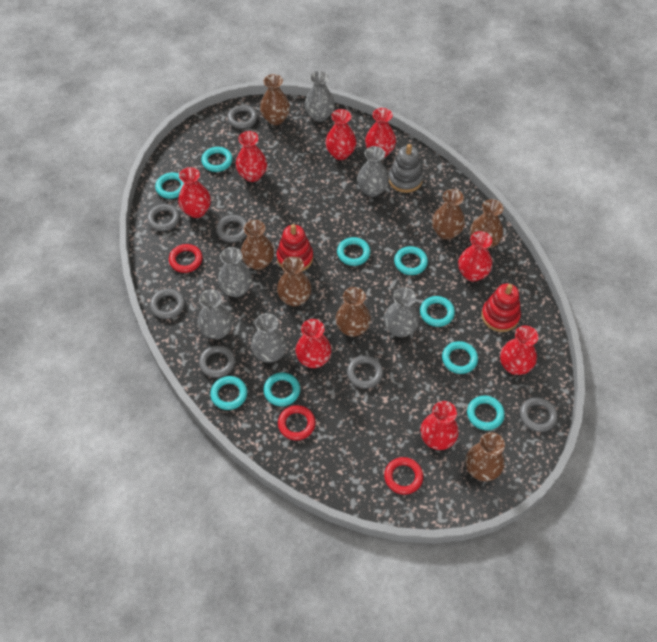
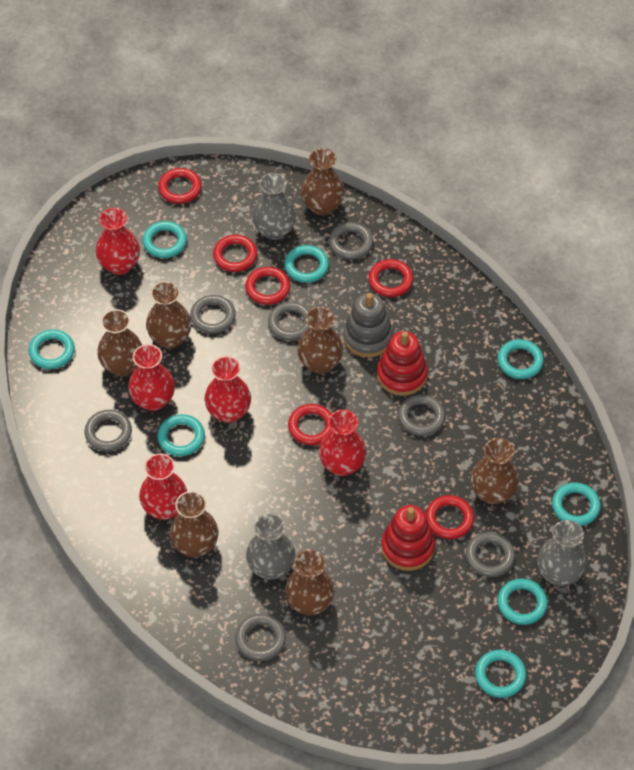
grey vase: 6 -> 3
red ring: 3 -> 6
red vase: 8 -> 5
turquoise ring: 9 -> 8

